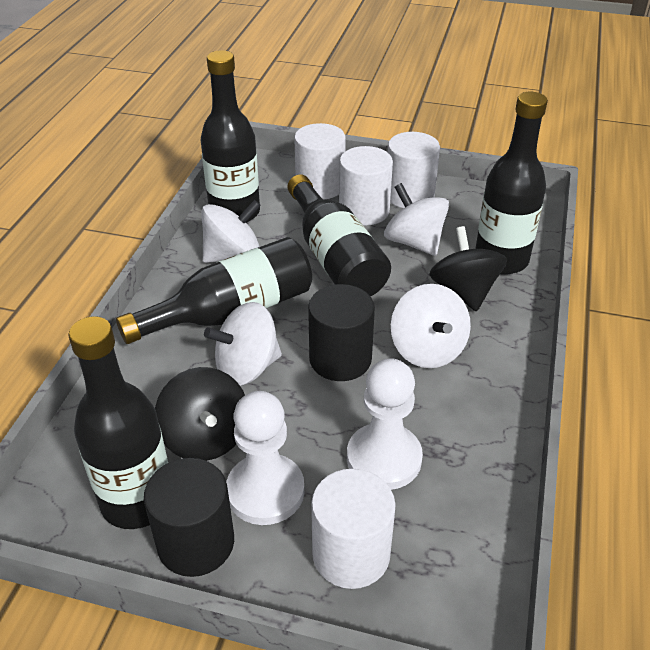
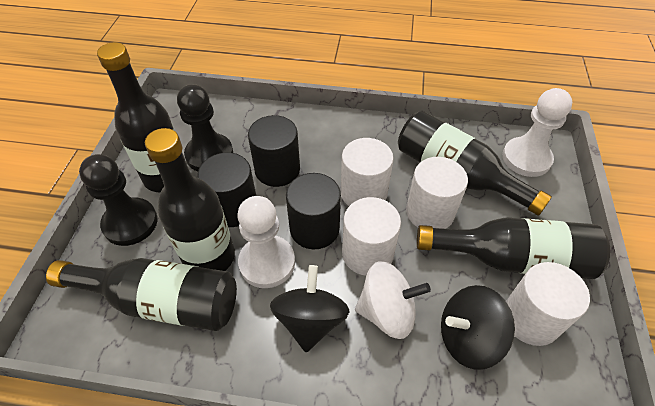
black cylinder: 2 -> 3
black pawn: 0 -> 2
white spinning top: 4 -> 1

